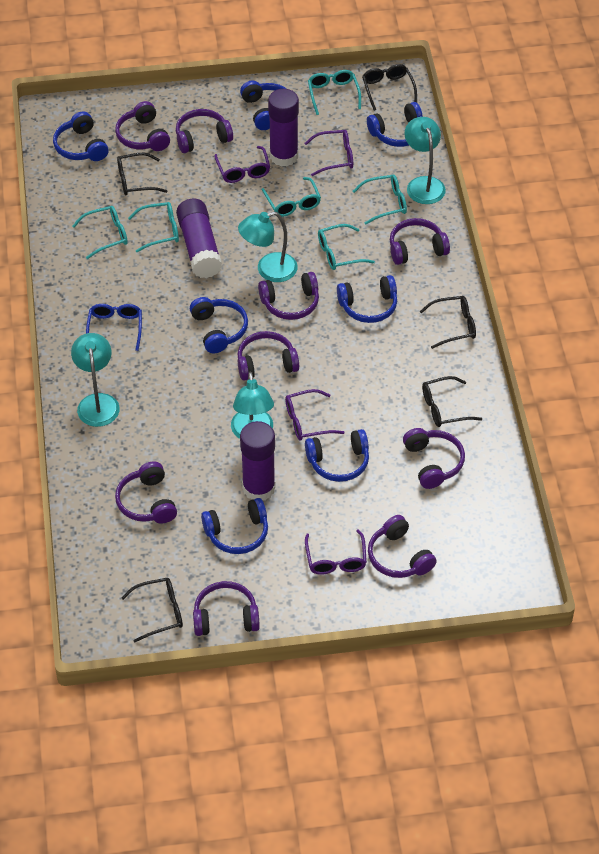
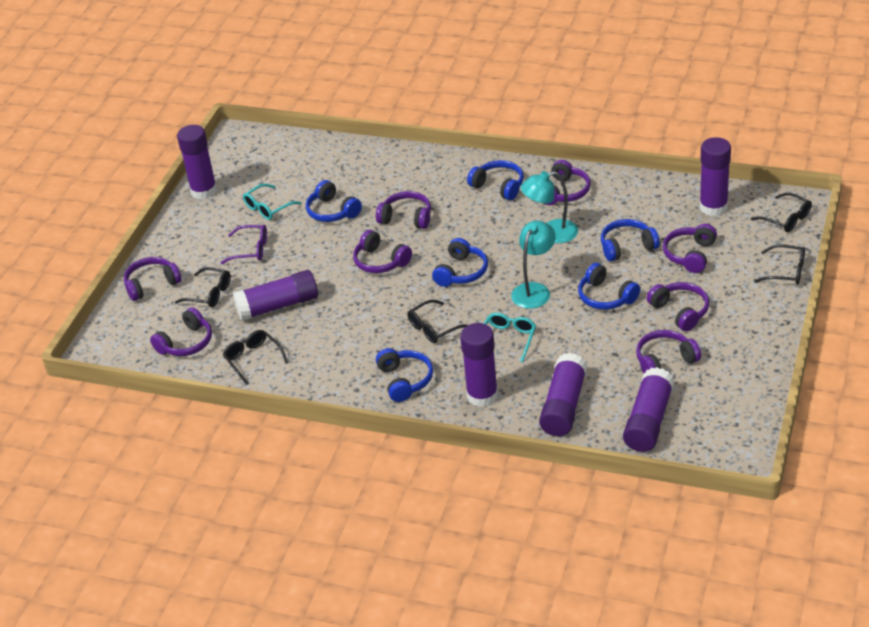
blue glasses: 1 -> 0
blue headphones: 7 -> 6
purple glasses: 4 -> 1
purple glue stick: 3 -> 6
purple headphones: 9 -> 8
turquoise glasses: 6 -> 2
turquoise lamp: 4 -> 2

